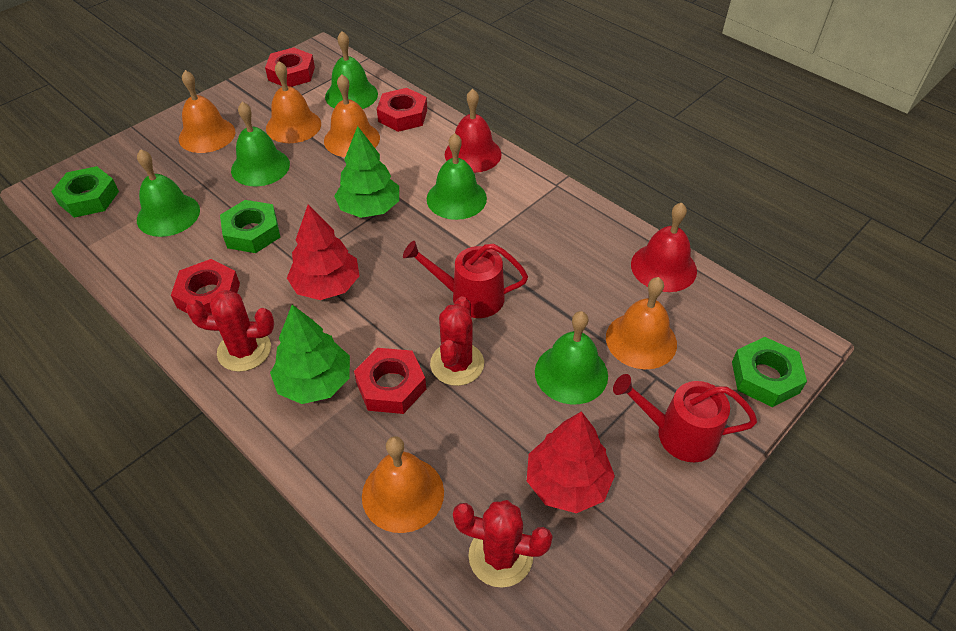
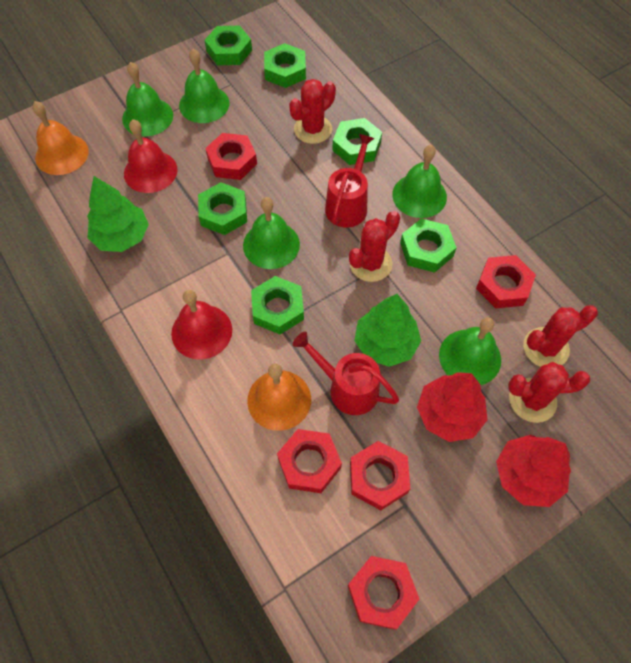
green nut: 3 -> 6
orange bell: 5 -> 2
red cactus: 3 -> 4
red nut: 4 -> 5

